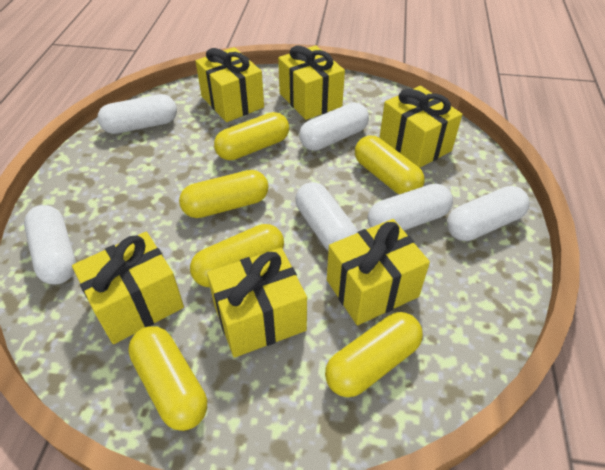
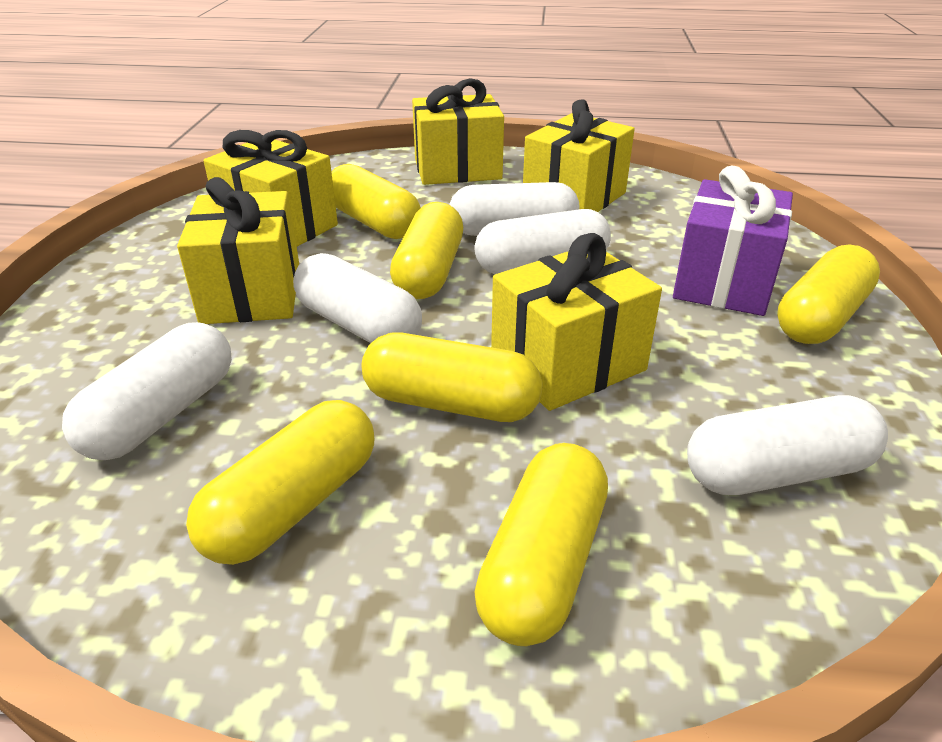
purple gift: 0 -> 1
white capsule: 6 -> 5
yellow gift: 6 -> 5

